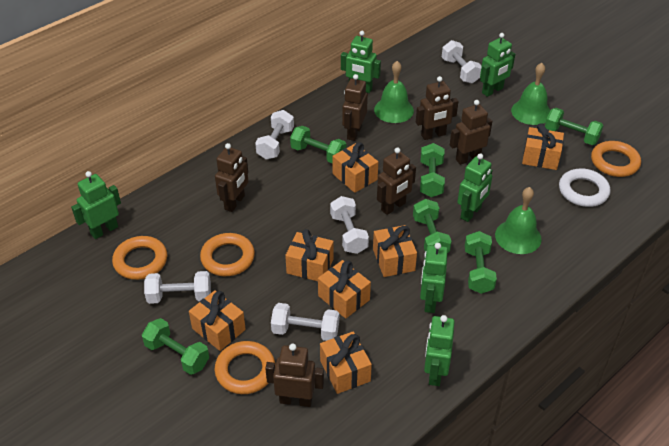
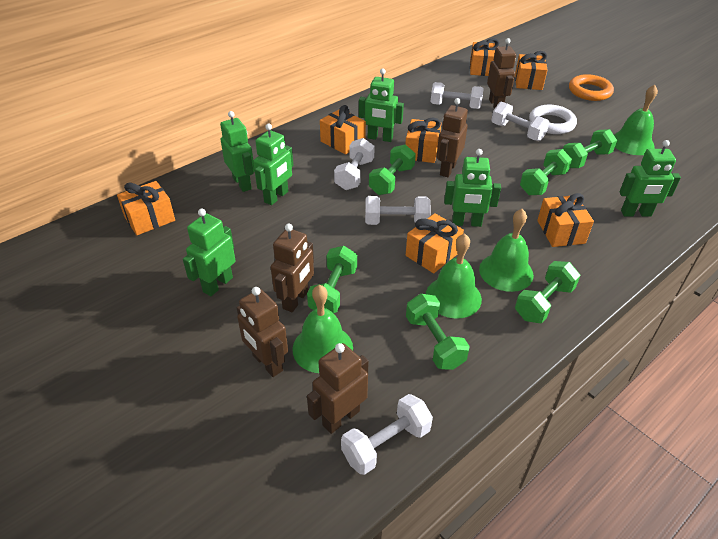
brown robot: 6 -> 5
green bell: 3 -> 4
orange ring: 4 -> 1

